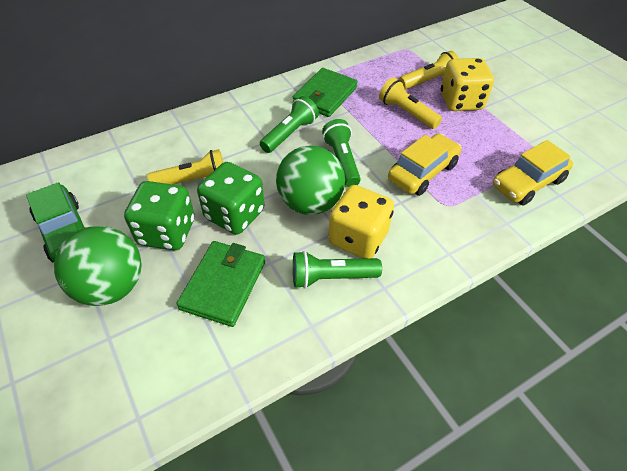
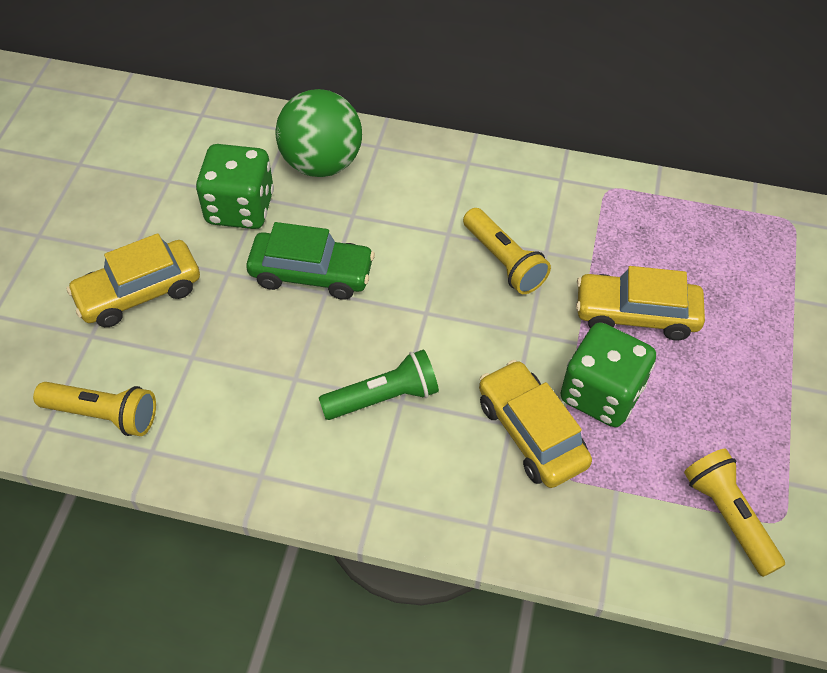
green ball: 2 -> 1
green flashlight: 3 -> 1
green wallet: 2 -> 0
yellow car: 2 -> 3
yellow dice: 2 -> 0

